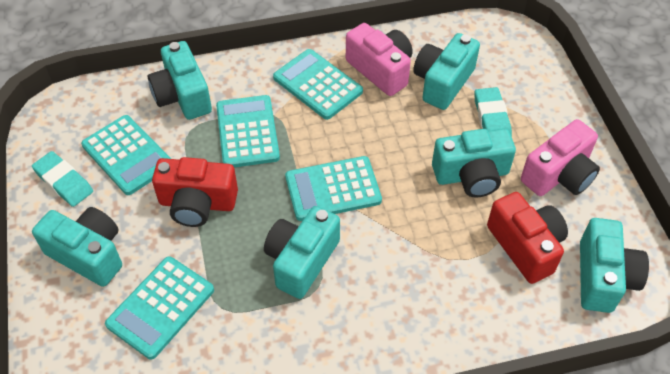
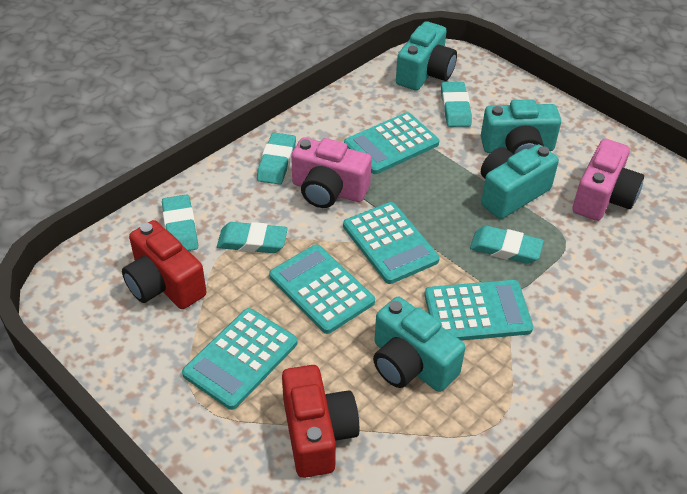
turquoise camera: 6 -> 4
turquoise eraser: 2 -> 5

